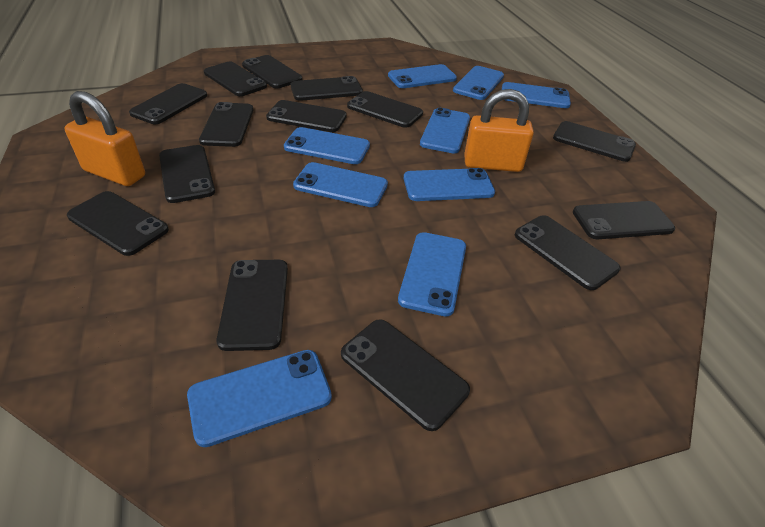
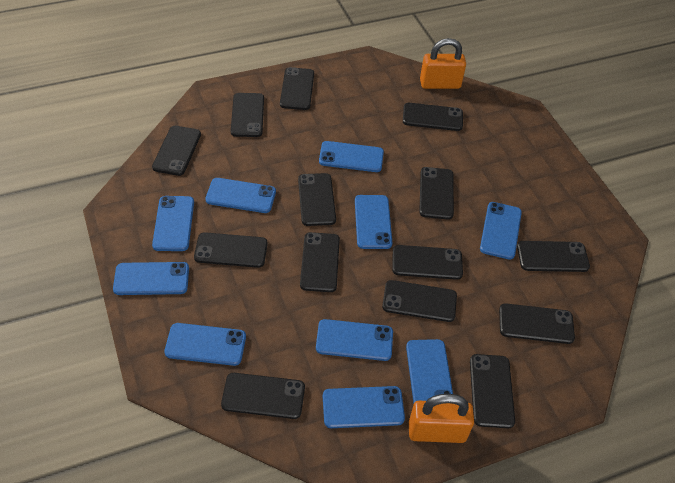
blue phone: 9 -> 10

